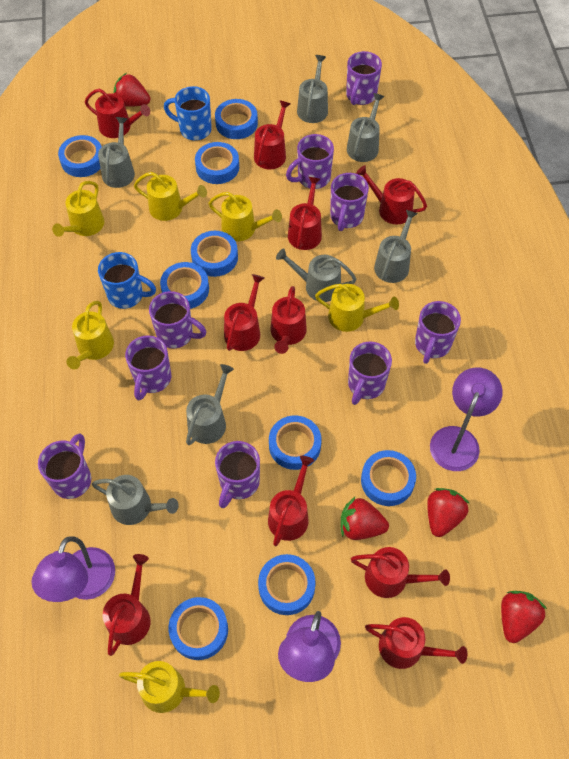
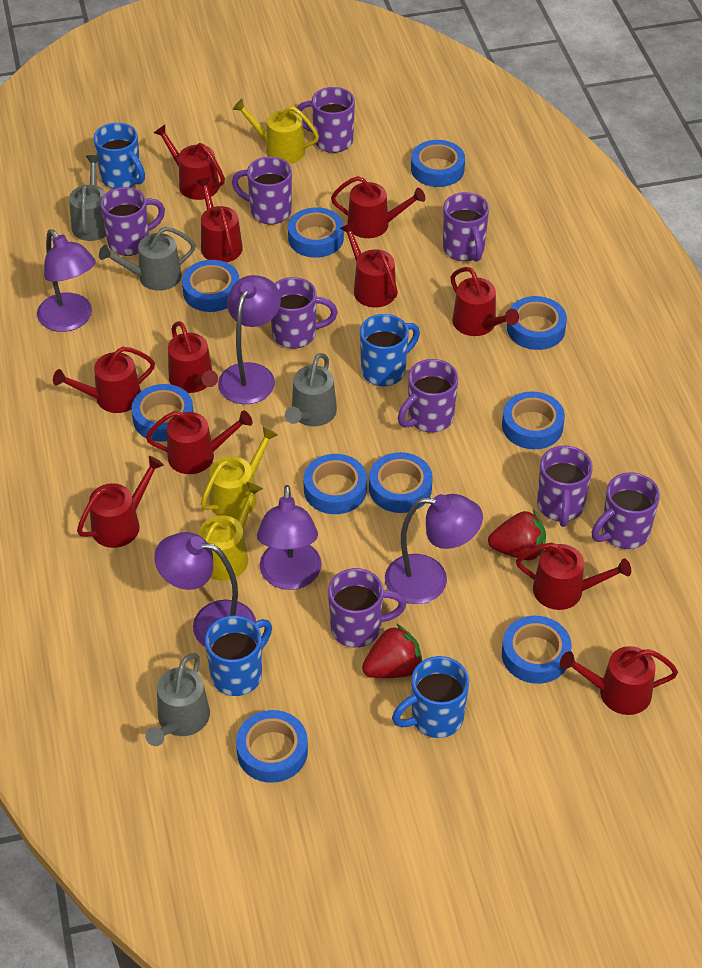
blue mug: 2 -> 4
blue tape: 9 -> 10
grey watering can: 7 -> 4
purple lamp: 3 -> 5
red strawberry: 4 -> 2
red watering can: 10 -> 11
yellow watering can: 6 -> 3

